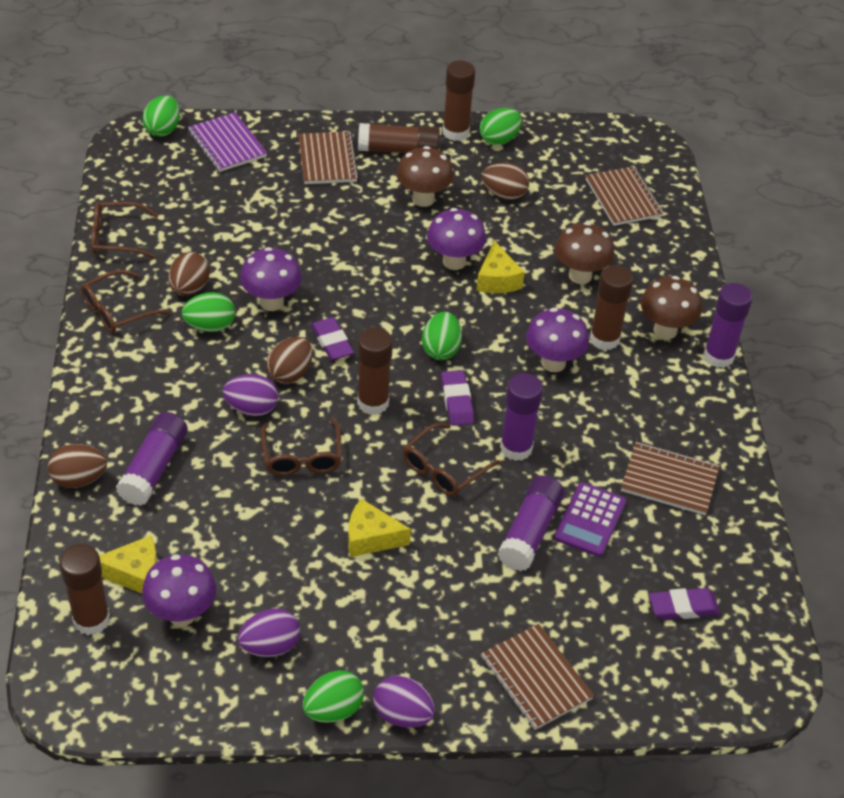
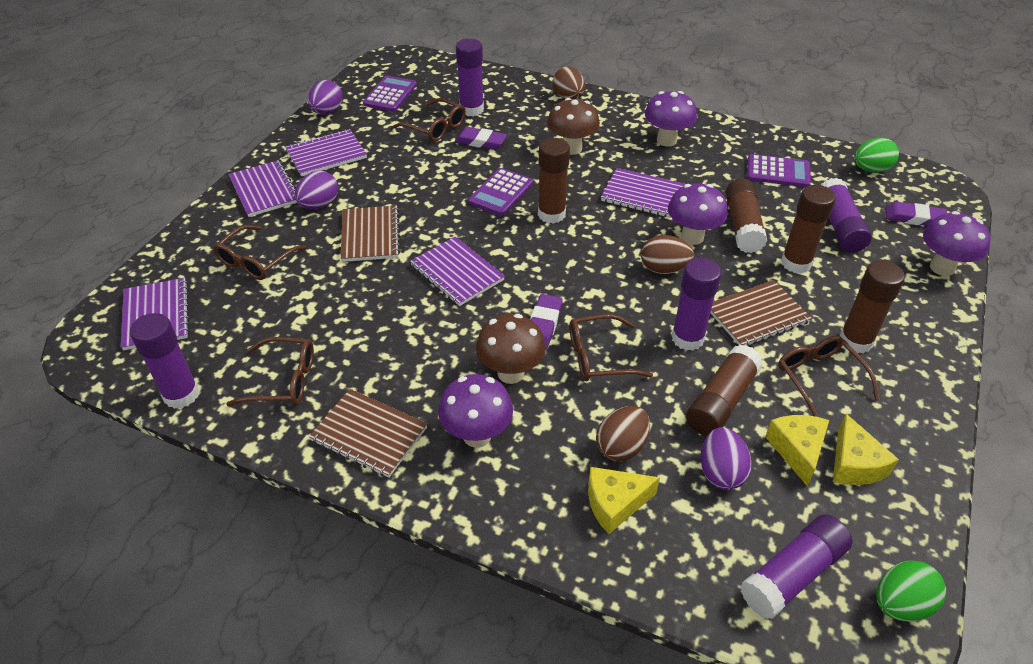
brown egg: 4 -> 3
brown glasses: 4 -> 5
brown mushroom: 3 -> 2
brown notebook: 4 -> 3
green egg: 5 -> 2
purple calculator: 1 -> 3
purple glue stick: 4 -> 5
purple notebook: 1 -> 5

